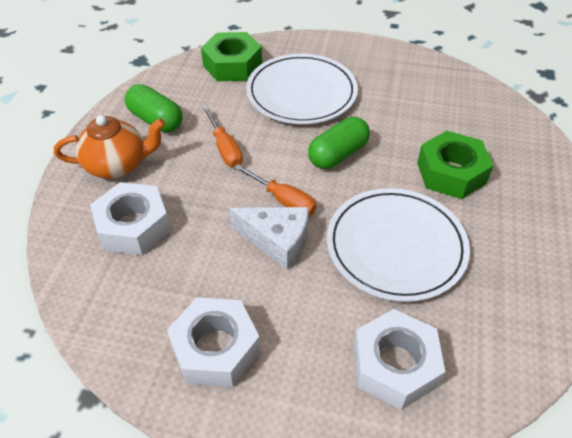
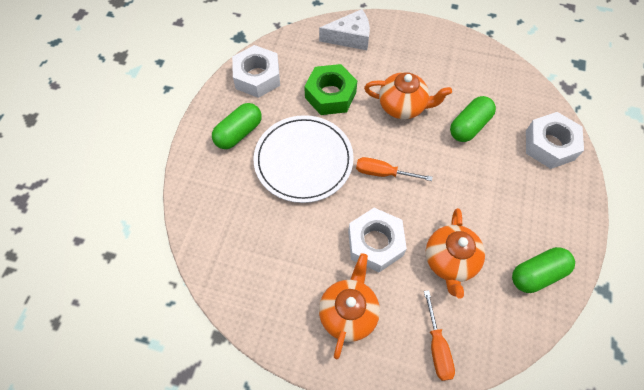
green capsule: 2 -> 3
green nut: 2 -> 1
orange teapot: 1 -> 3
white plate: 2 -> 1

